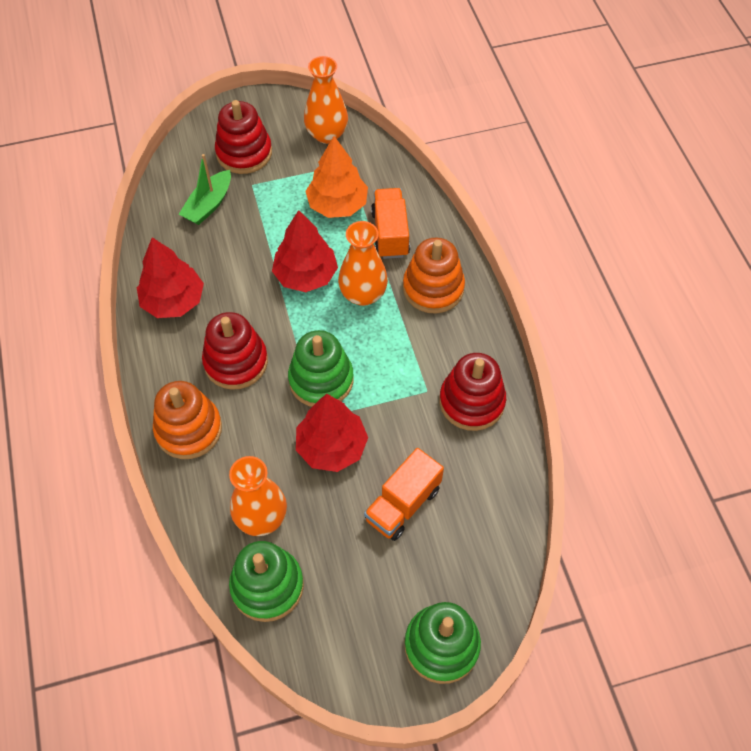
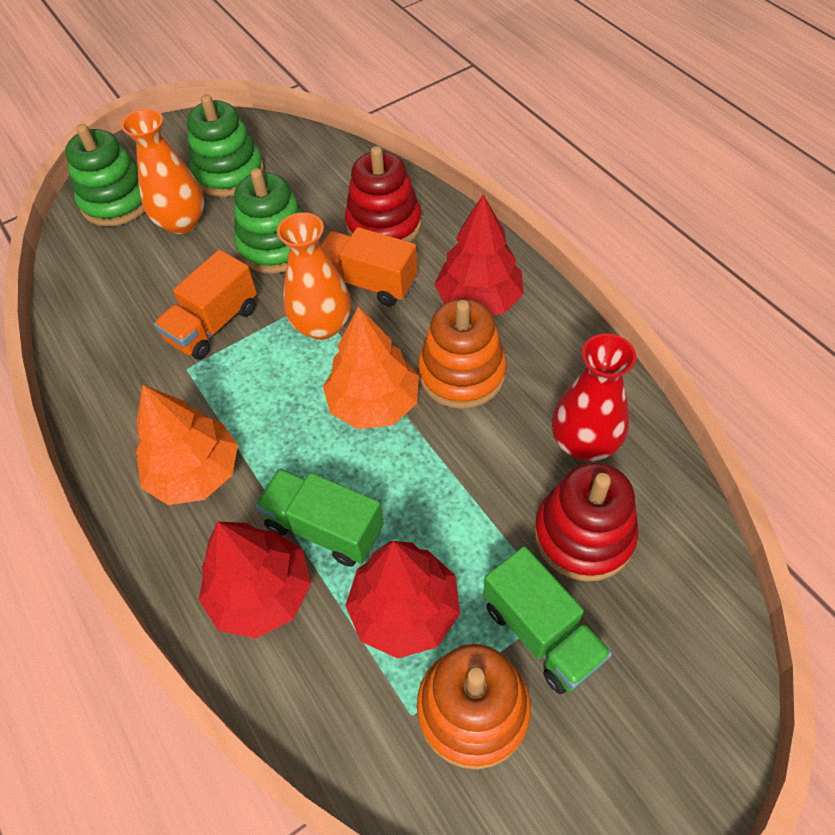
green boat: 1 -> 0
green truck: 0 -> 2
orange tree: 1 -> 2
orange vase: 3 -> 2
red stacking toy: 3 -> 2
red vase: 0 -> 1

